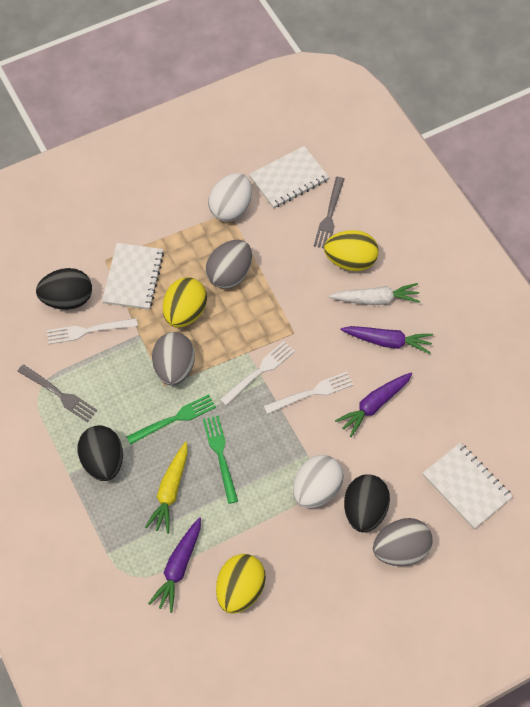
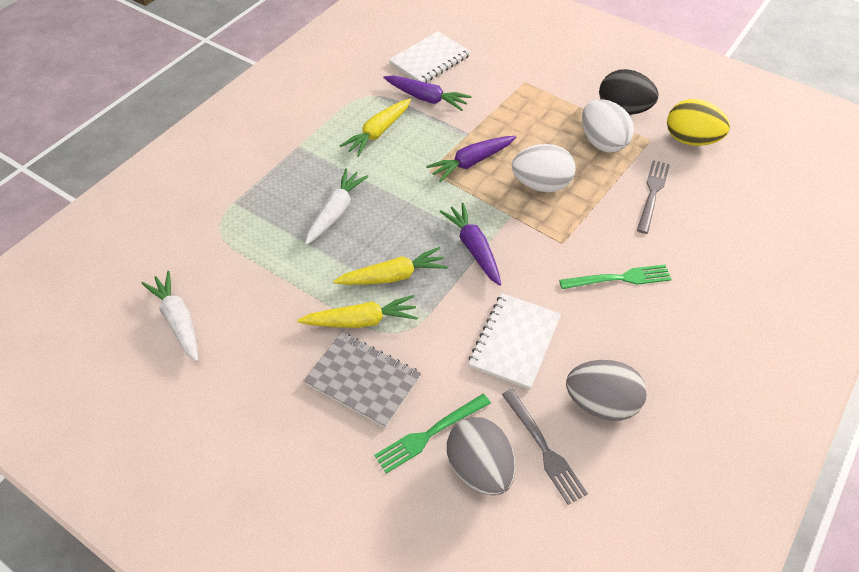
black egg: 3 -> 1
grey egg: 3 -> 2
grey notebook: 0 -> 1
white carrot: 1 -> 2
white fork: 3 -> 0
white notebook: 3 -> 2
yellow carrot: 1 -> 3
yellow egg: 3 -> 1

